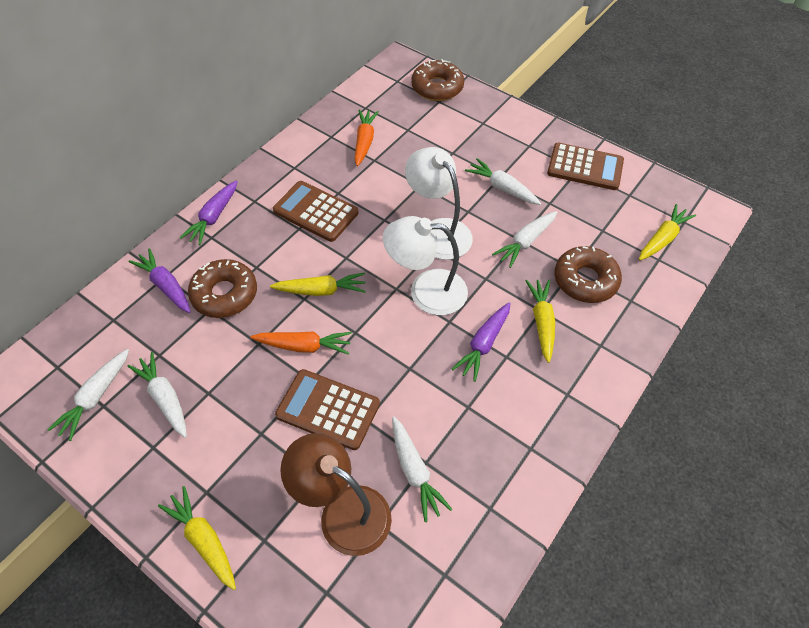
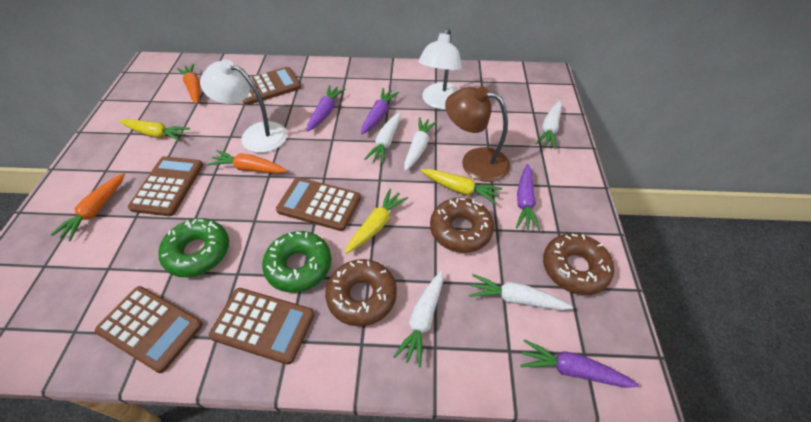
brown calculator: 3 -> 5
green donut: 0 -> 2
orange carrot: 2 -> 3
purple carrot: 3 -> 4
yellow carrot: 4 -> 3

